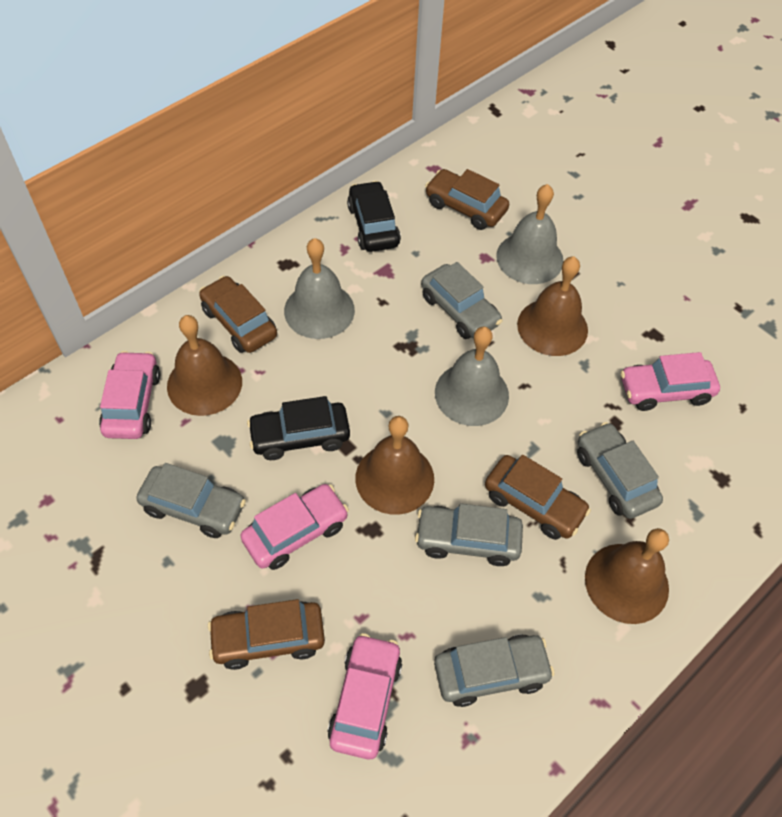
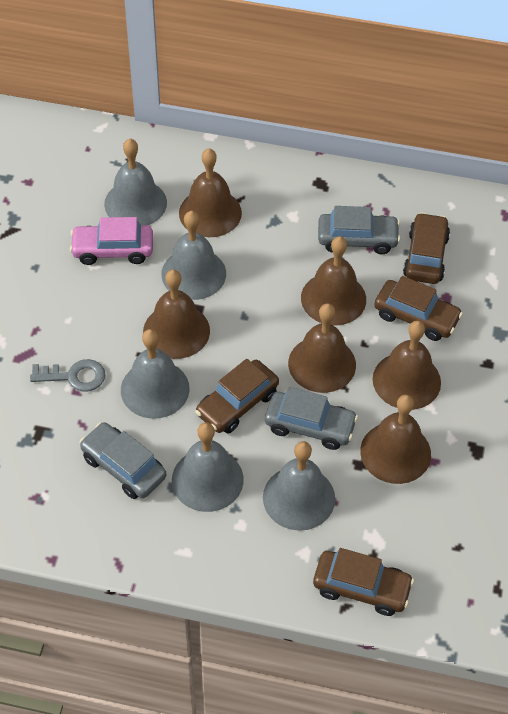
black car: 2 -> 0
brown bell: 4 -> 6
grey bell: 3 -> 5
grey car: 5 -> 3
grey key: 0 -> 1
pink car: 4 -> 1

